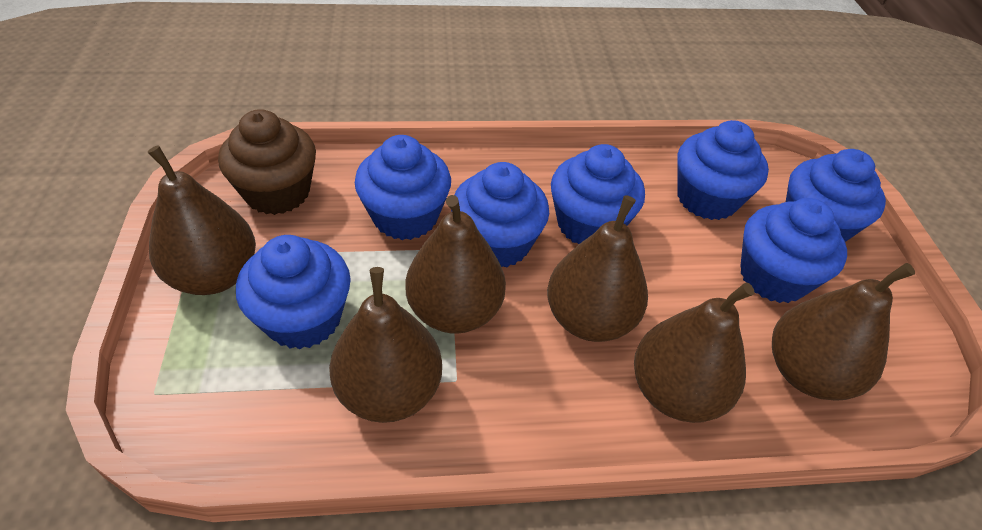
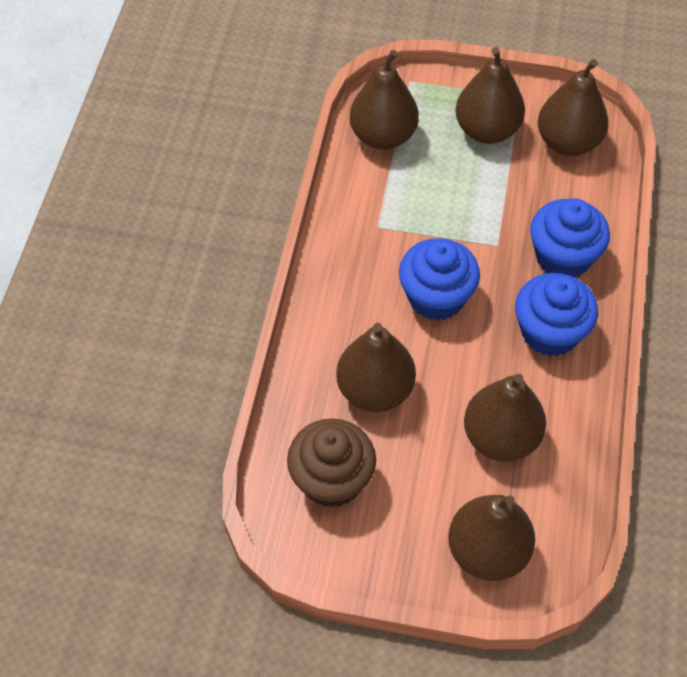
blue cupcake: 7 -> 3

